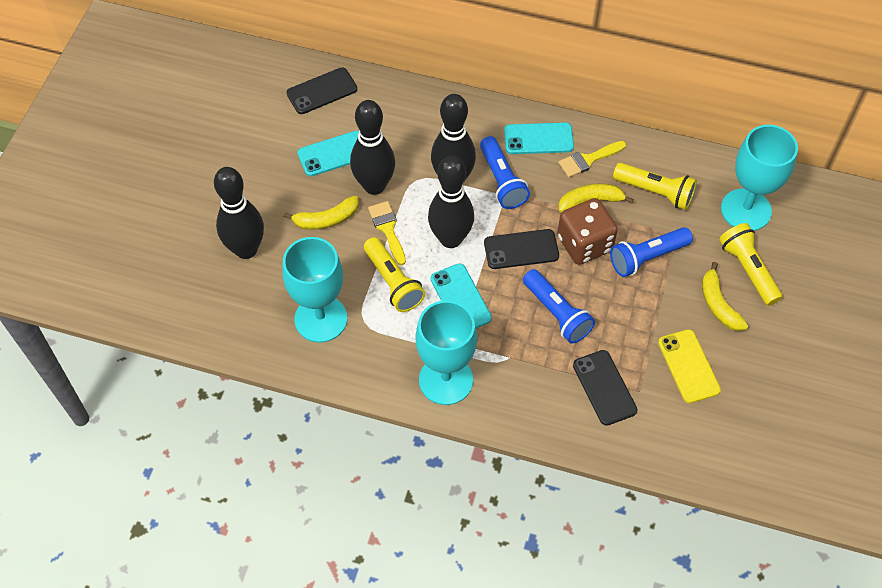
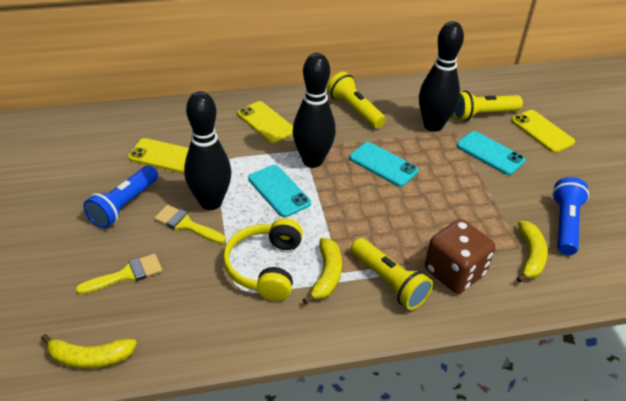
black bowling pin: 4 -> 3
black phone: 3 -> 0
blue flashlight: 3 -> 2
turquoise goblet: 3 -> 0
yellow headphones: 0 -> 1
yellow phone: 1 -> 3

